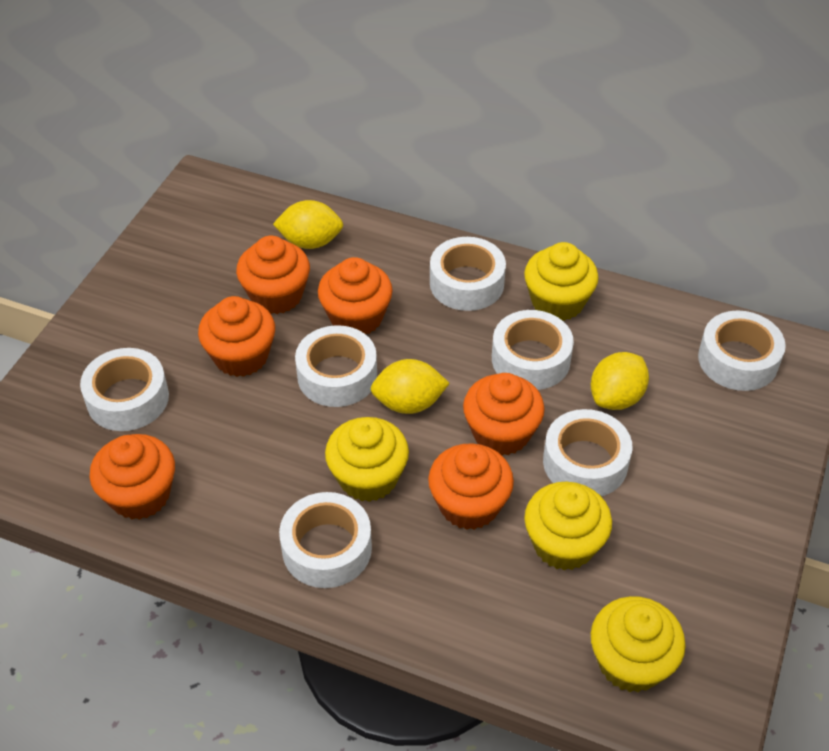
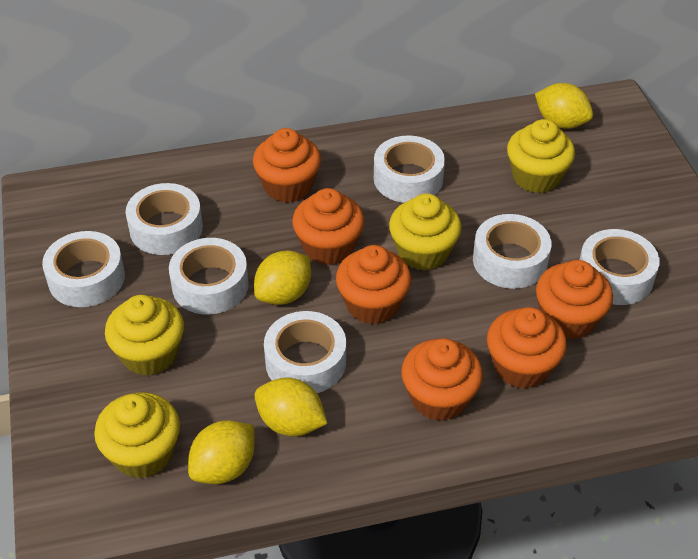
yellow lemon: 3 -> 4

